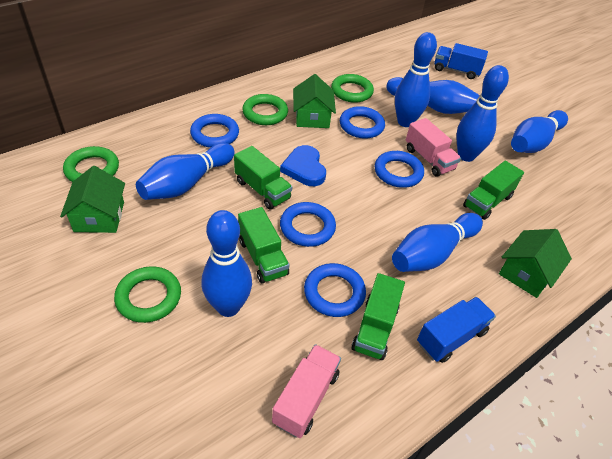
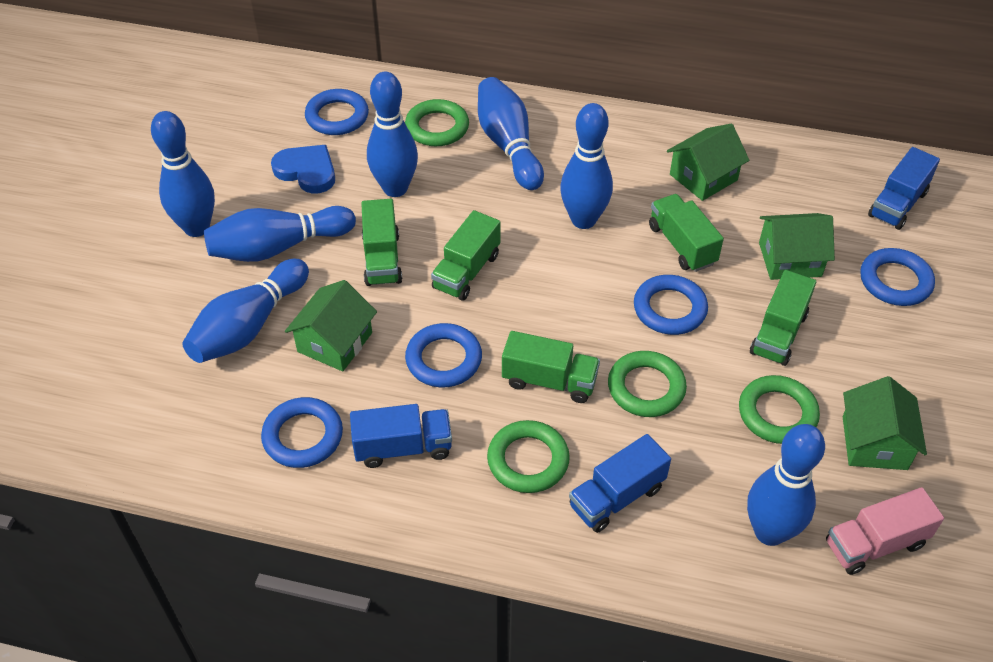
blue truck: 2 -> 3
green house: 3 -> 4
green truck: 4 -> 5
pink truck: 2 -> 1

